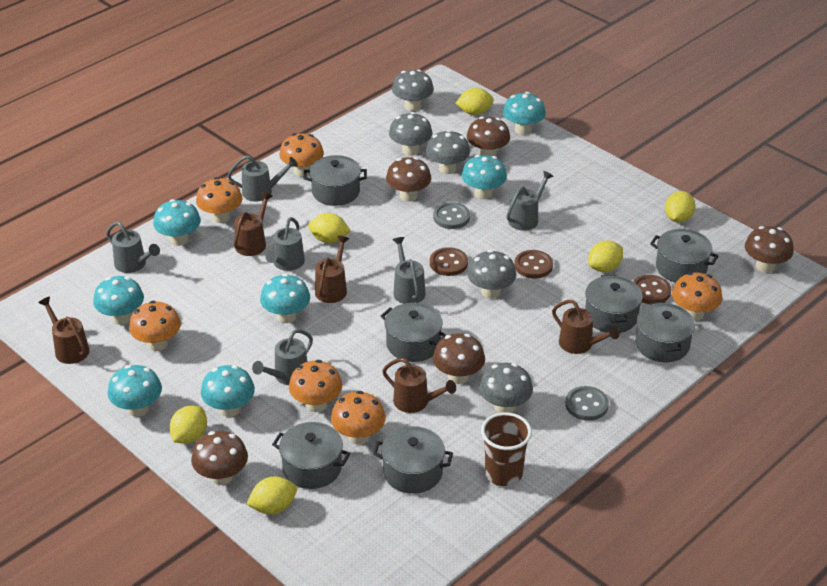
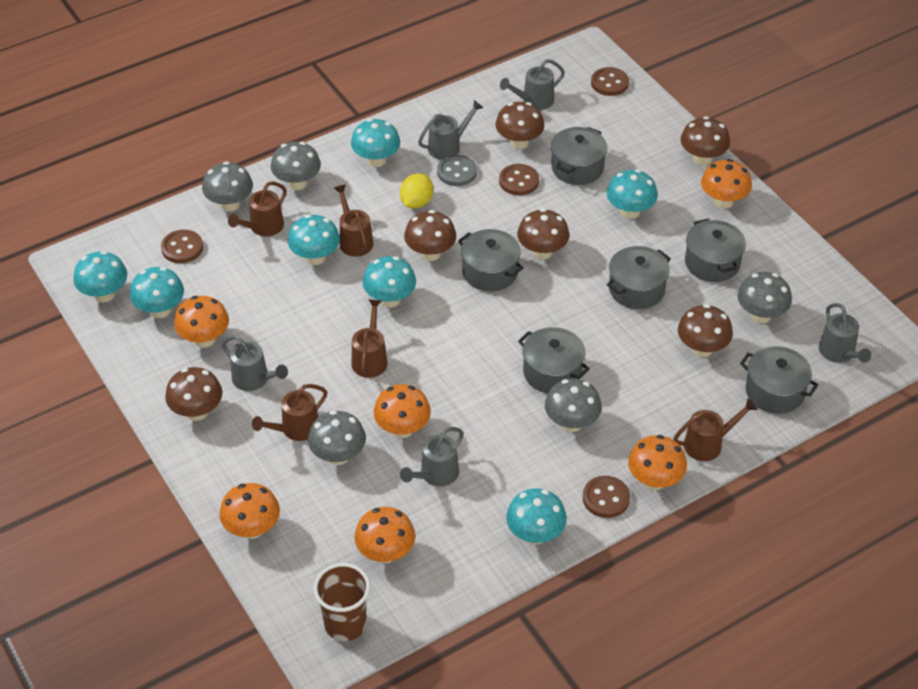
brown button: 3 -> 4
brown mushroom: 5 -> 6
grey button: 2 -> 1
grey pot: 7 -> 6
grey watering can: 6 -> 5
yellow lemon: 6 -> 1

